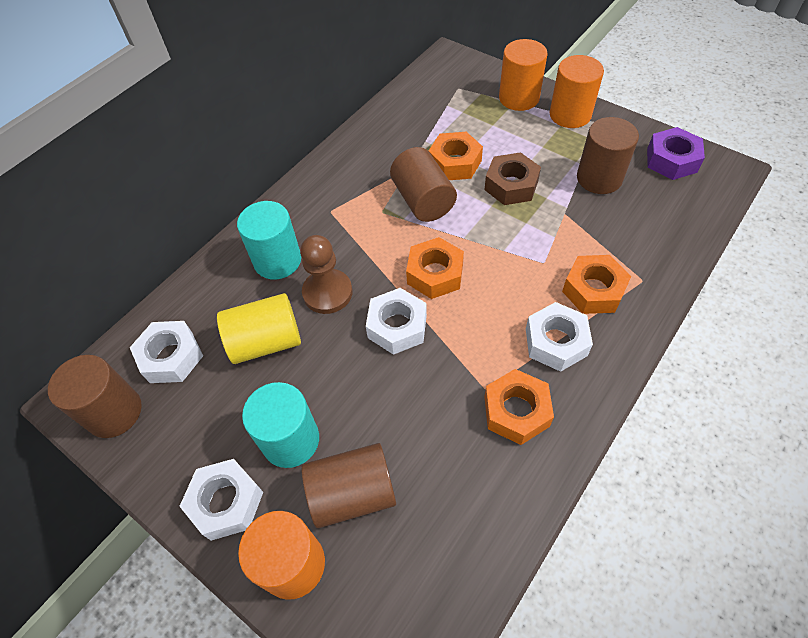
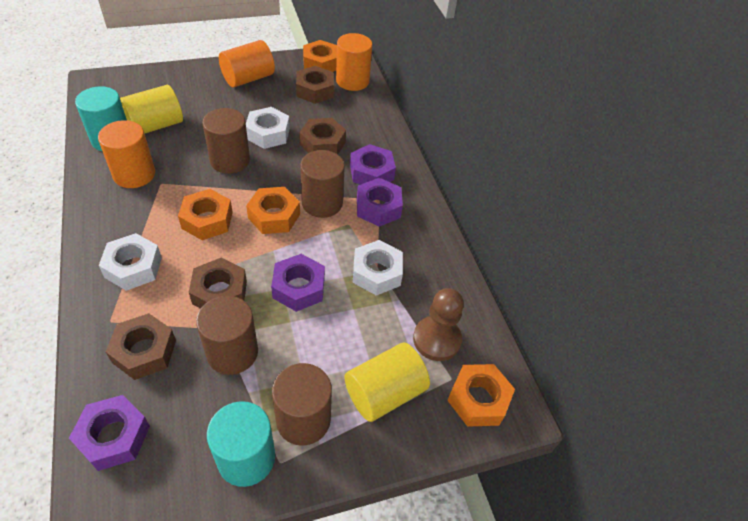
brown nut: 1 -> 4
purple nut: 1 -> 4
white nut: 4 -> 3
yellow cylinder: 1 -> 2

